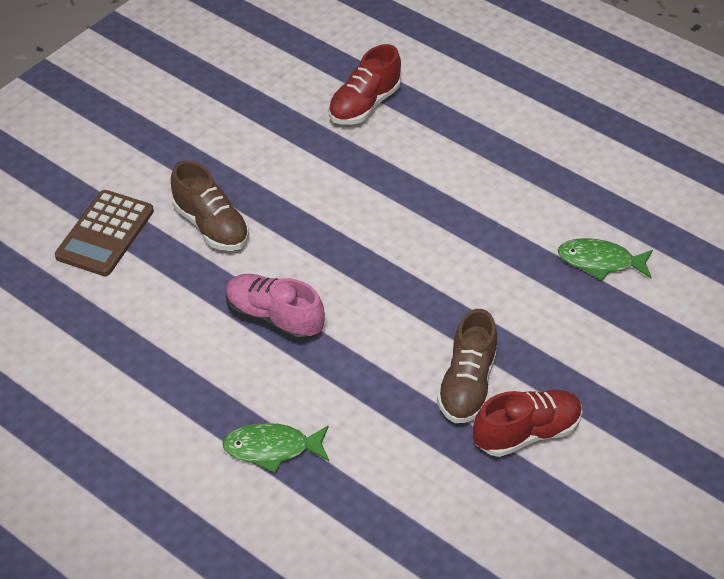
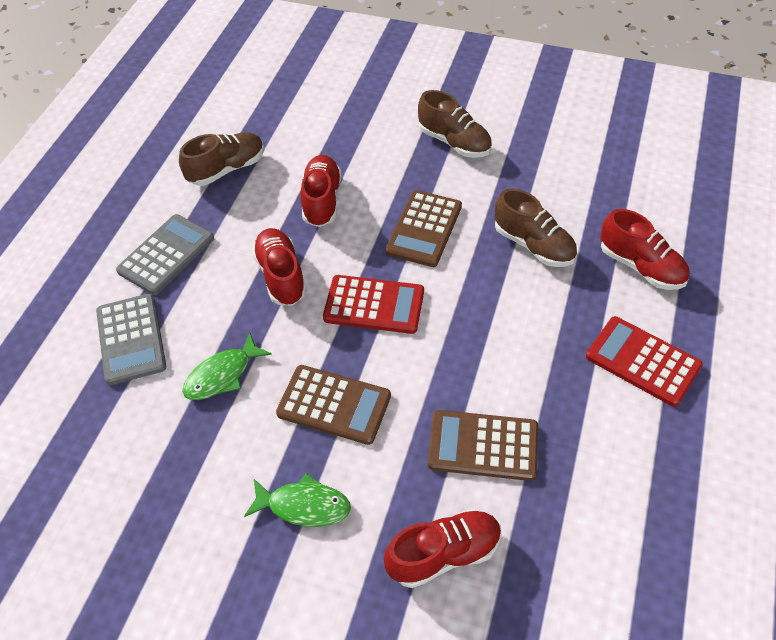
brown calculator: 1 -> 3
brown shoe: 2 -> 3
grey calculator: 0 -> 2
pink shoe: 1 -> 0
red calculator: 0 -> 2
red shoe: 2 -> 4

